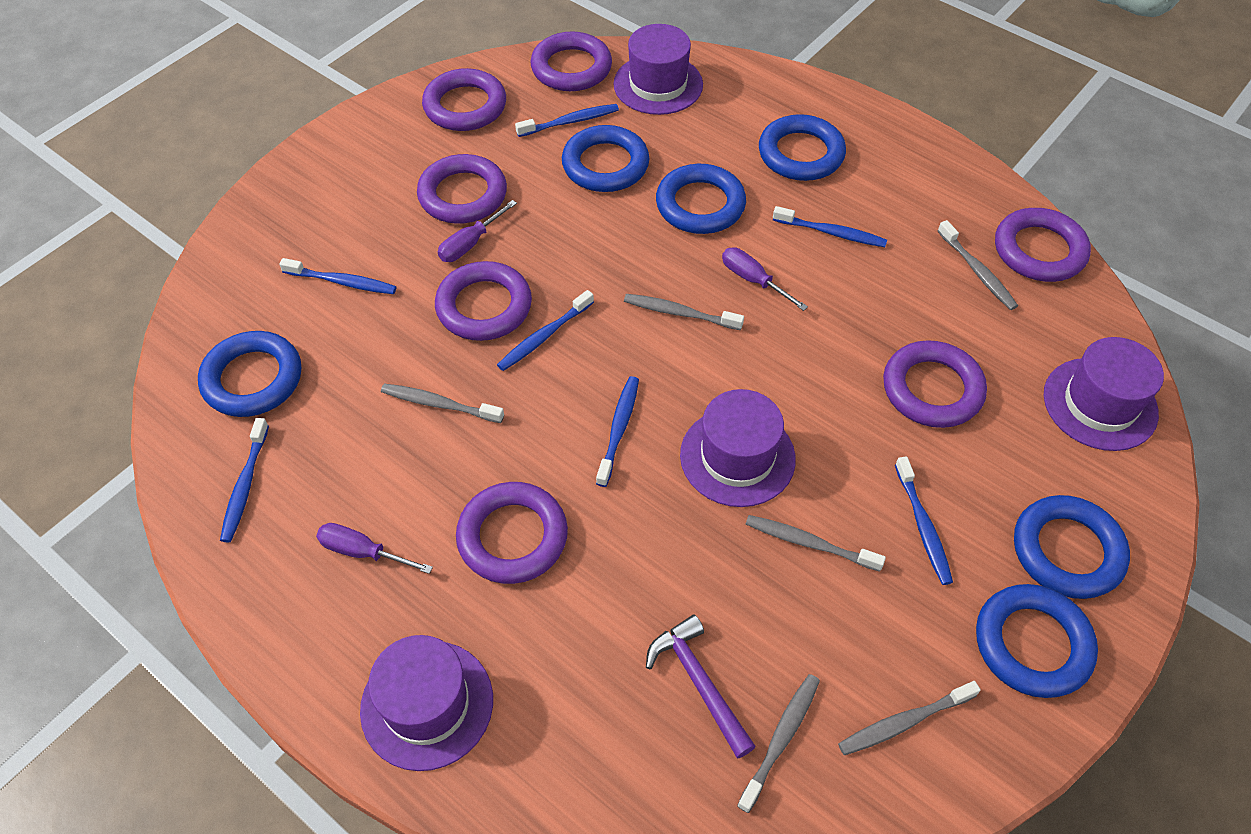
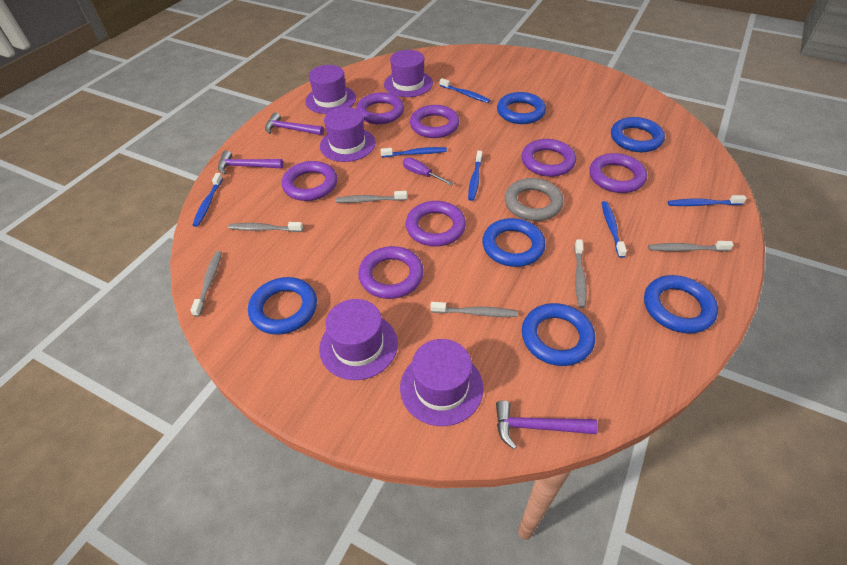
blue toothbrush: 7 -> 6
grey ring: 0 -> 1
purple hammer: 1 -> 3
purple hat: 4 -> 5
purple screwdriver: 3 -> 1

